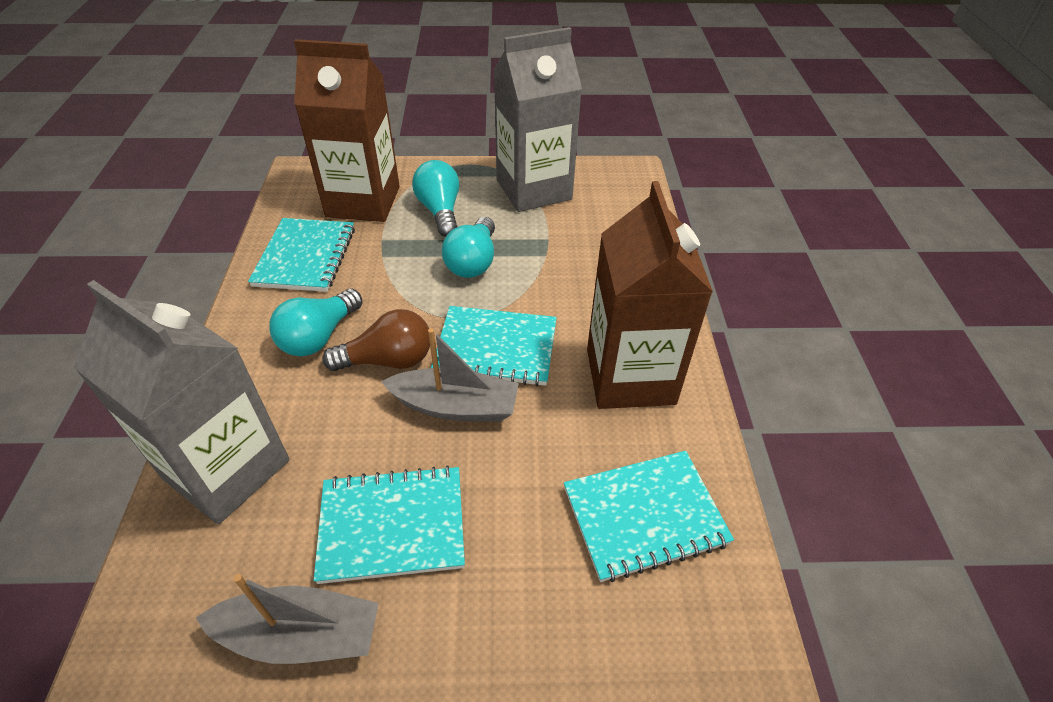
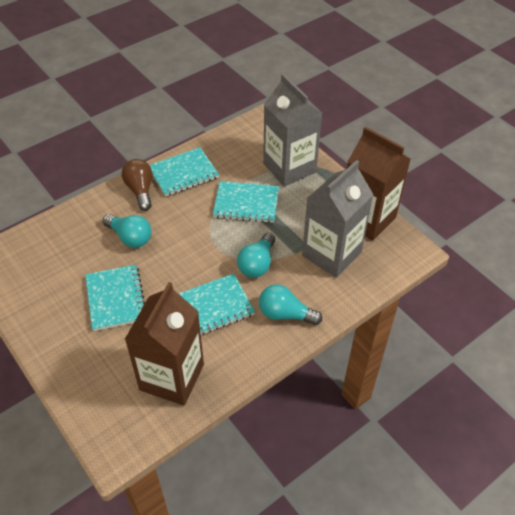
grey boat: 2 -> 0

